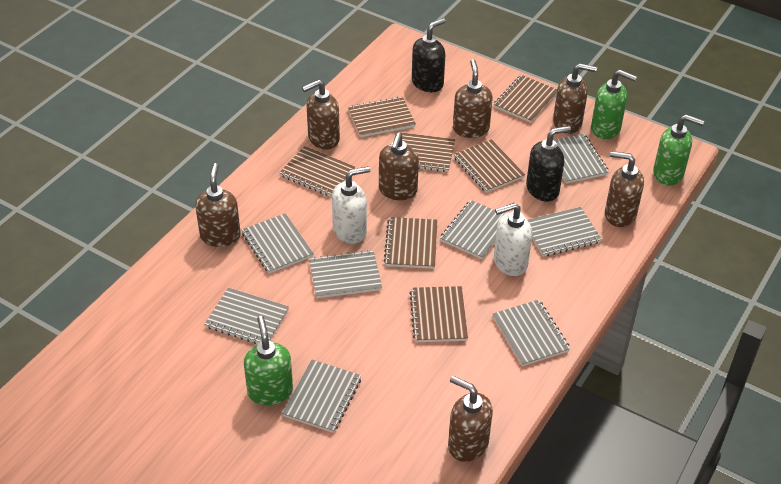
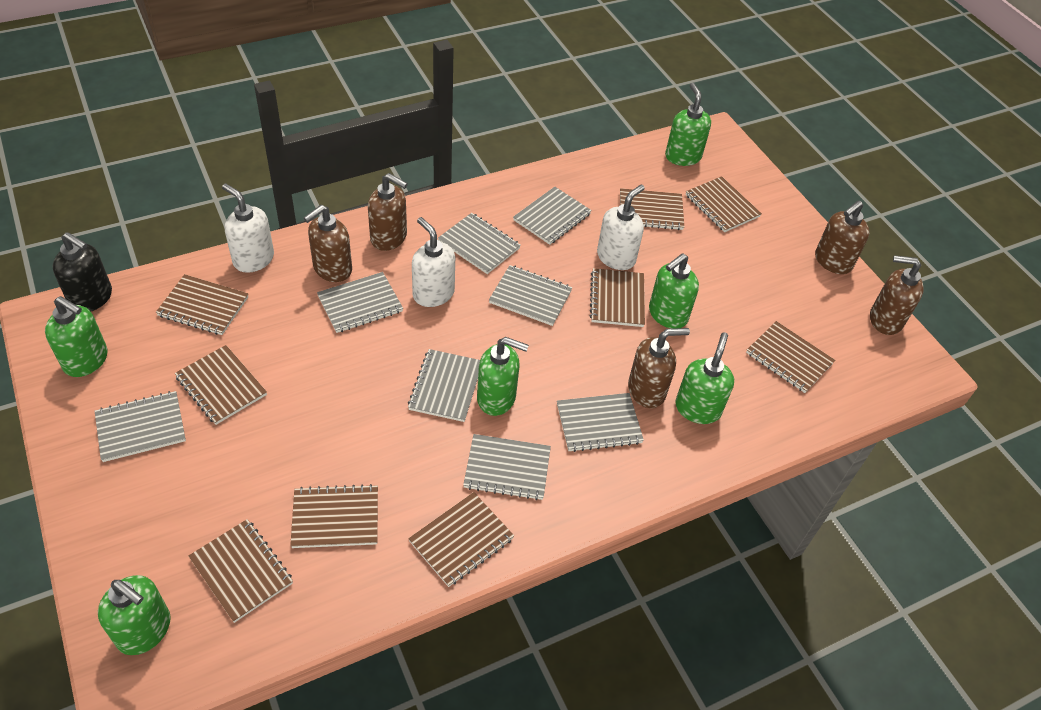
black soap dispenser: 2 -> 1
brown notebook: 7 -> 9
brown soap dispenser: 7 -> 5
green soap dispenser: 3 -> 6
white soap dispenser: 2 -> 3

